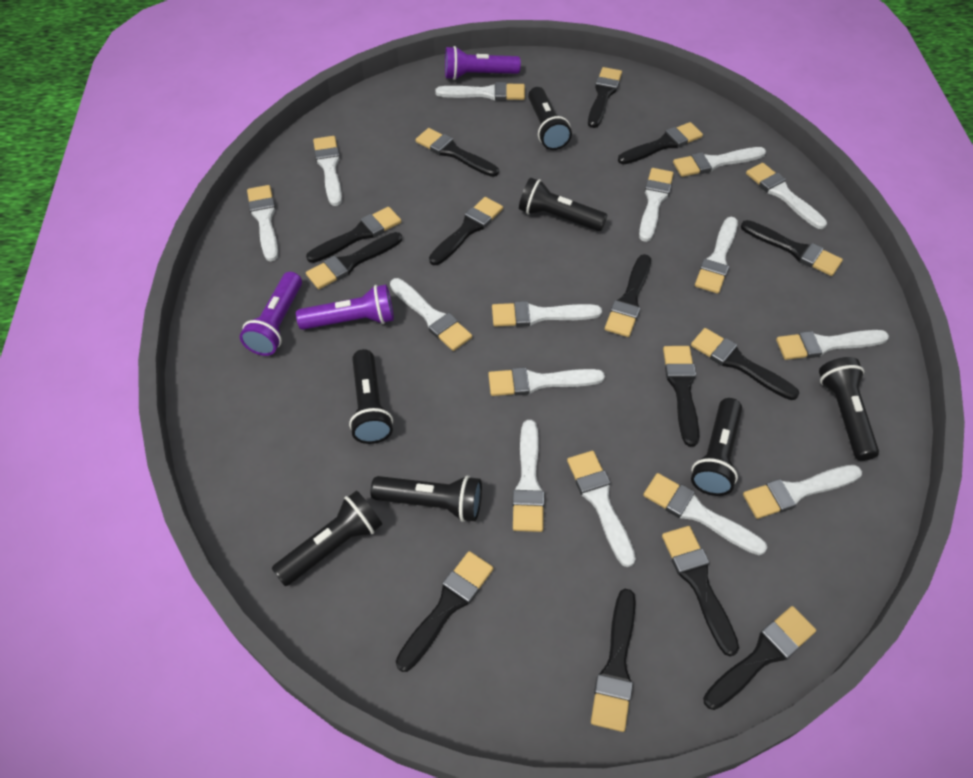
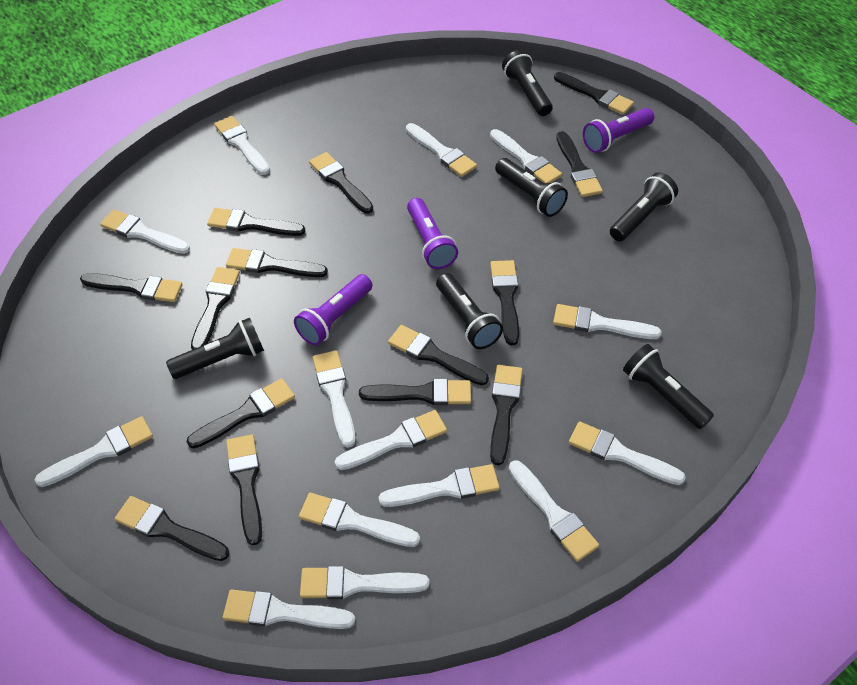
black flashlight: 7 -> 6
white brush: 15 -> 14

